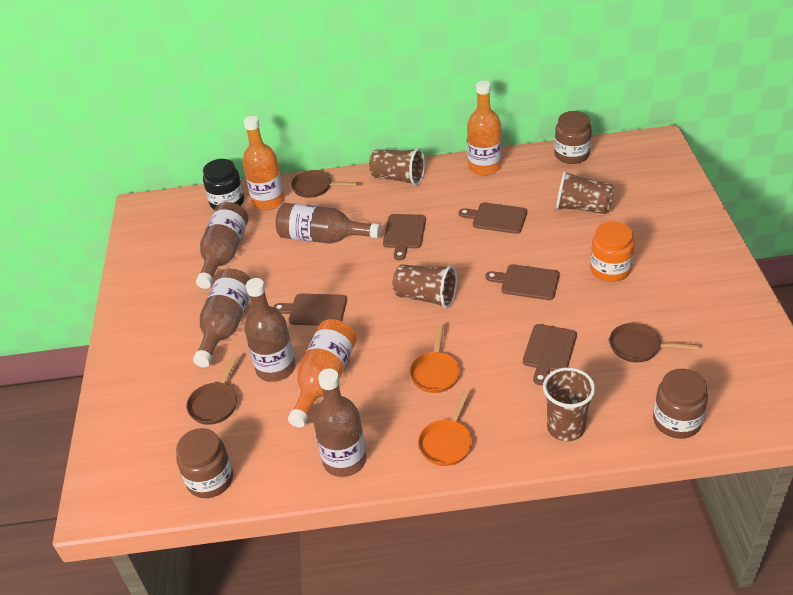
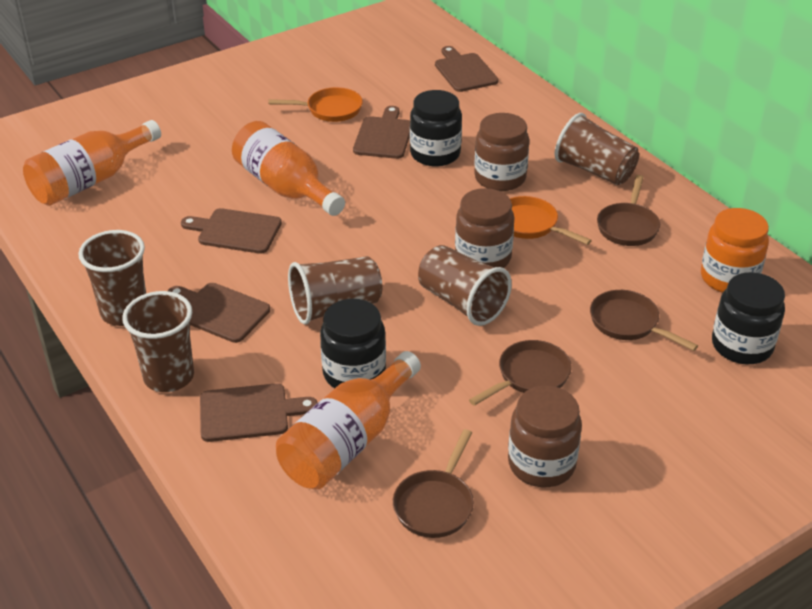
black jar: 1 -> 3
brown bottle: 5 -> 0
brown cup: 4 -> 5
brown pan: 3 -> 4

